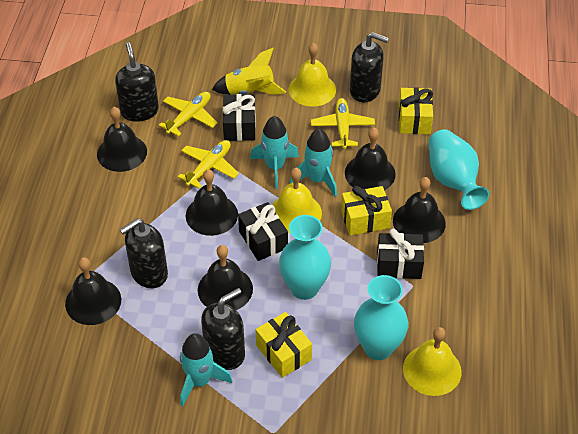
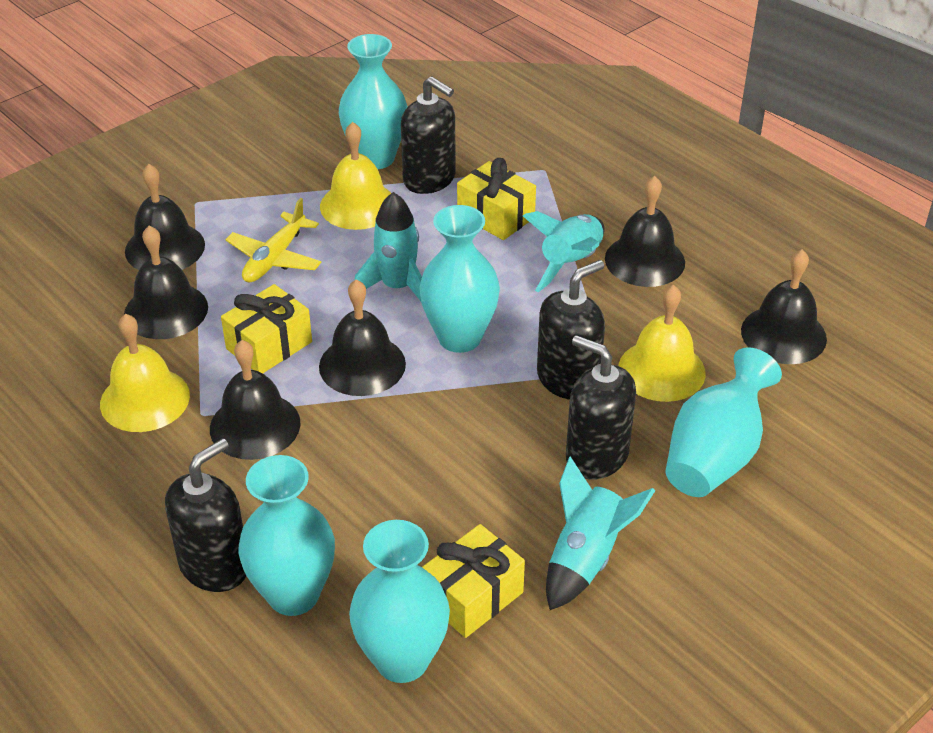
black gift: 3 -> 0
turquoise vase: 3 -> 5
yellow plane: 3 -> 1
yellow rocket: 1 -> 0

